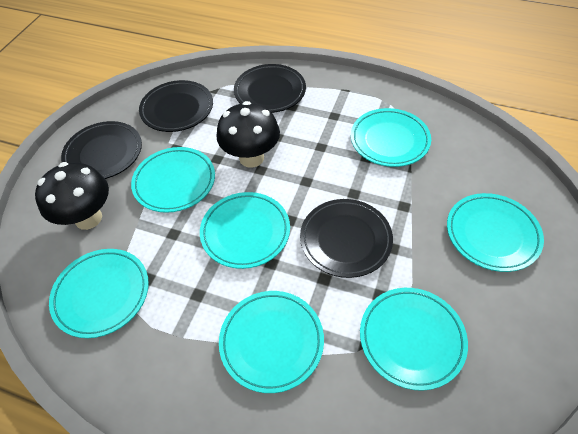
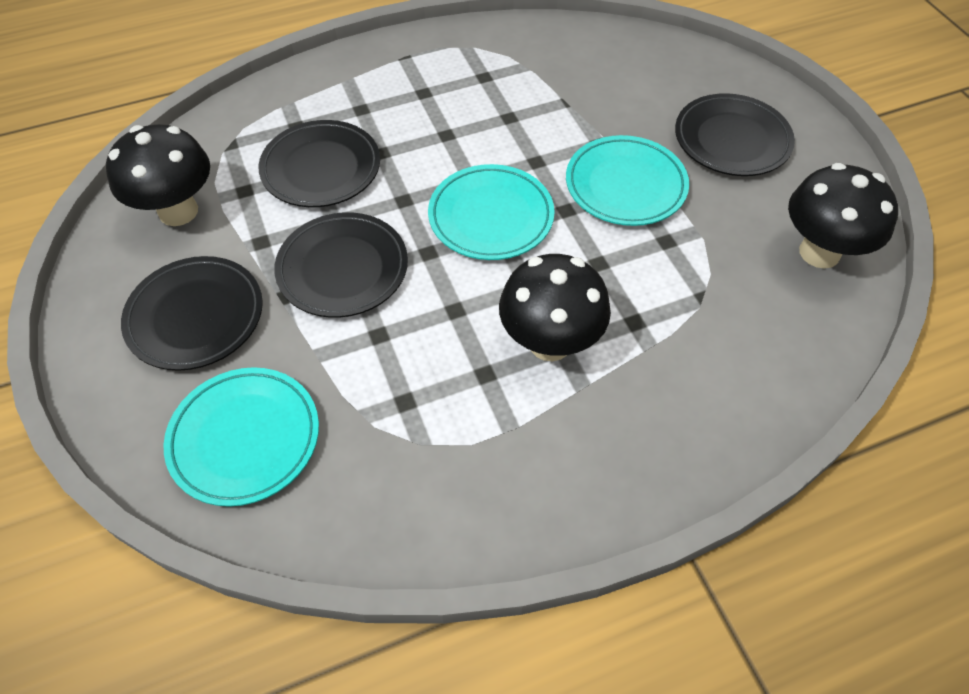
black mushroom: 2 -> 3
turquoise plate: 7 -> 3

